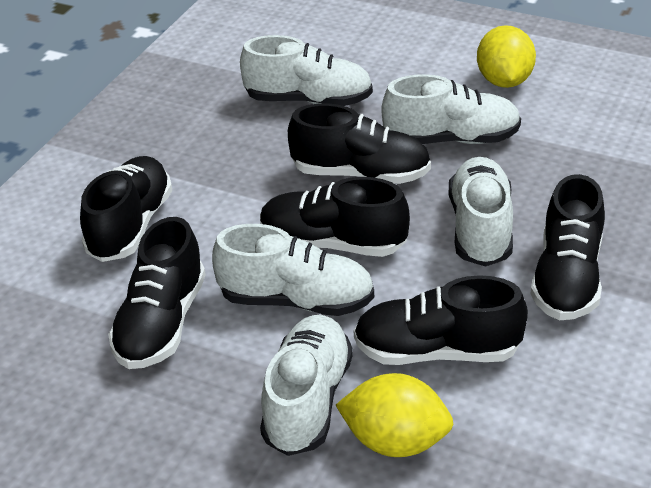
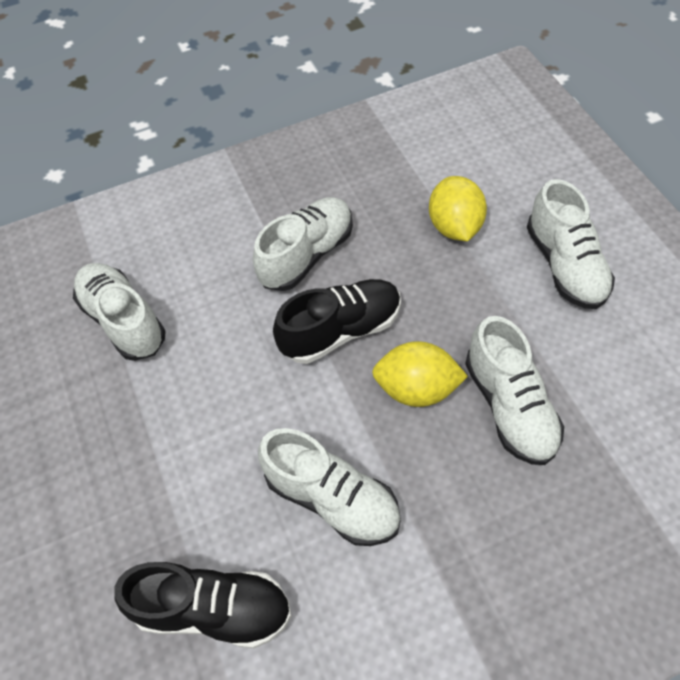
black shoe: 6 -> 2

